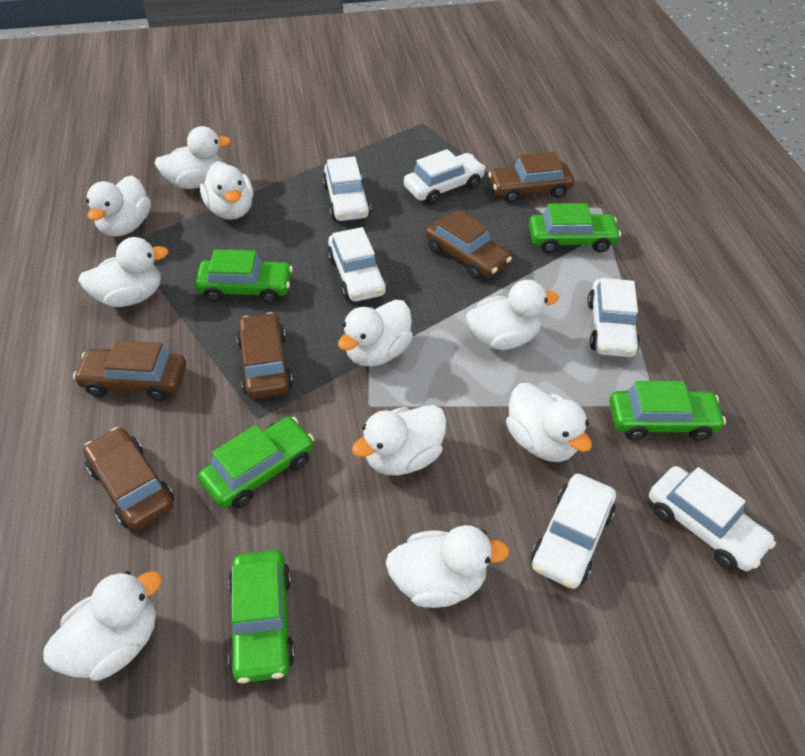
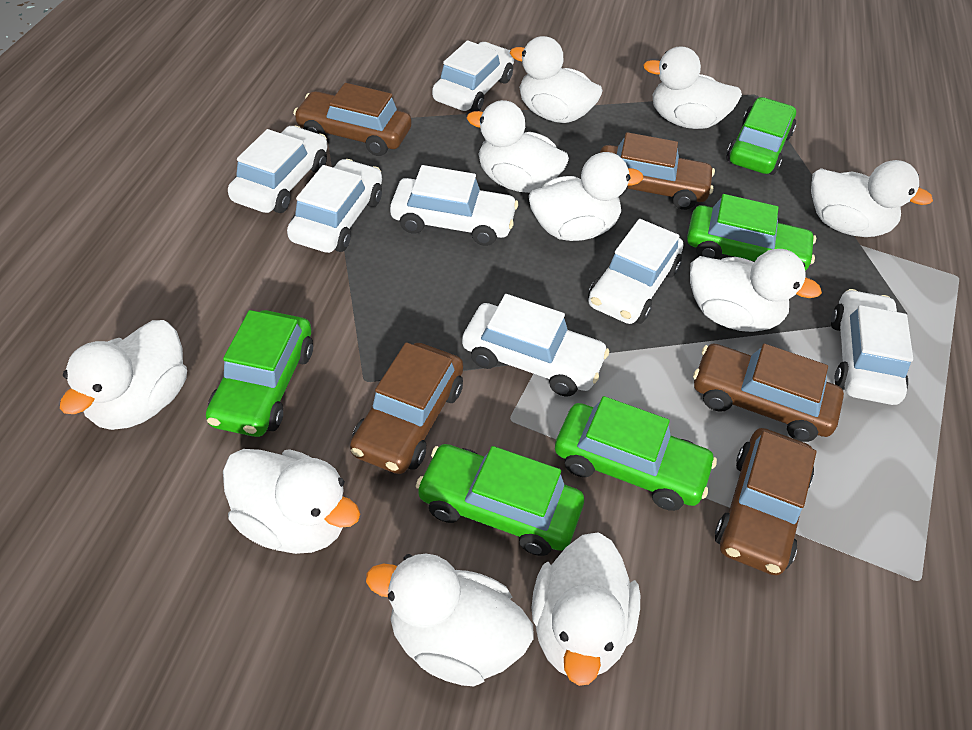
white car: 6 -> 7

